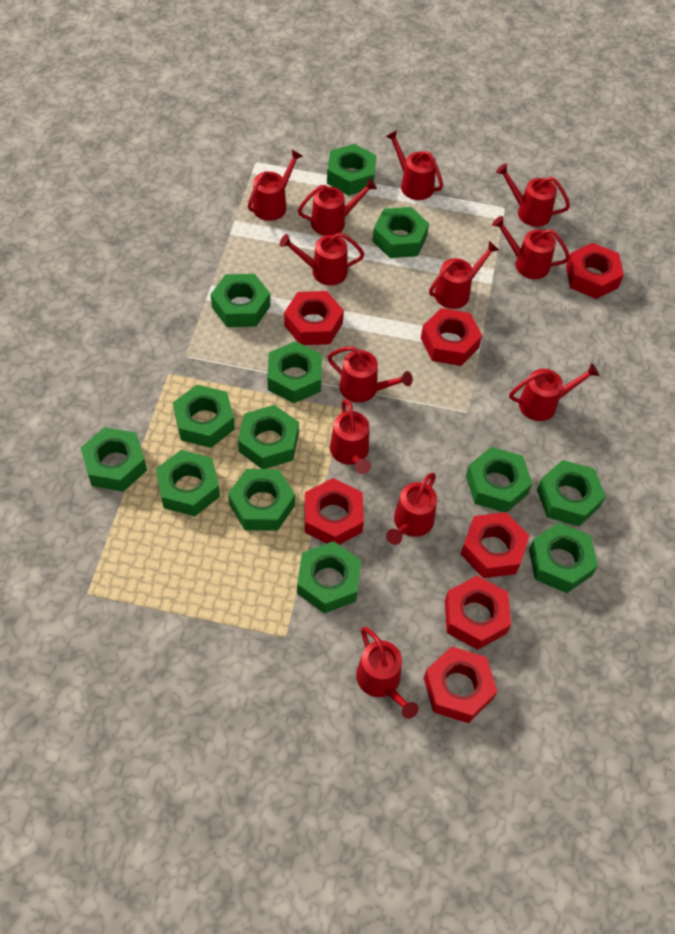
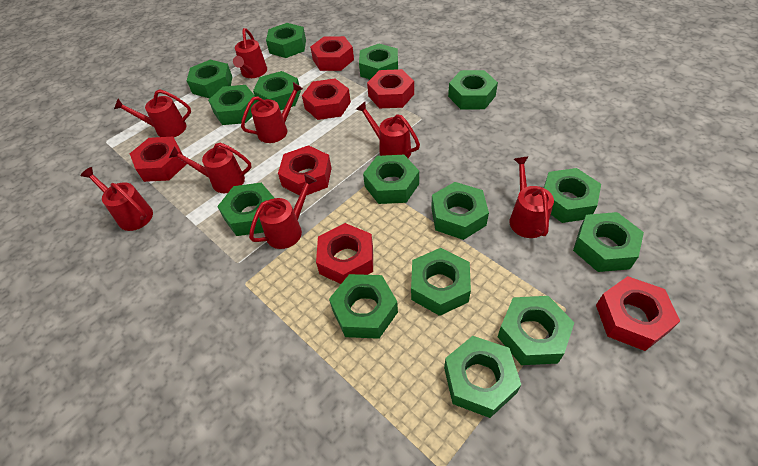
green nut: 13 -> 15
red watering can: 12 -> 8

